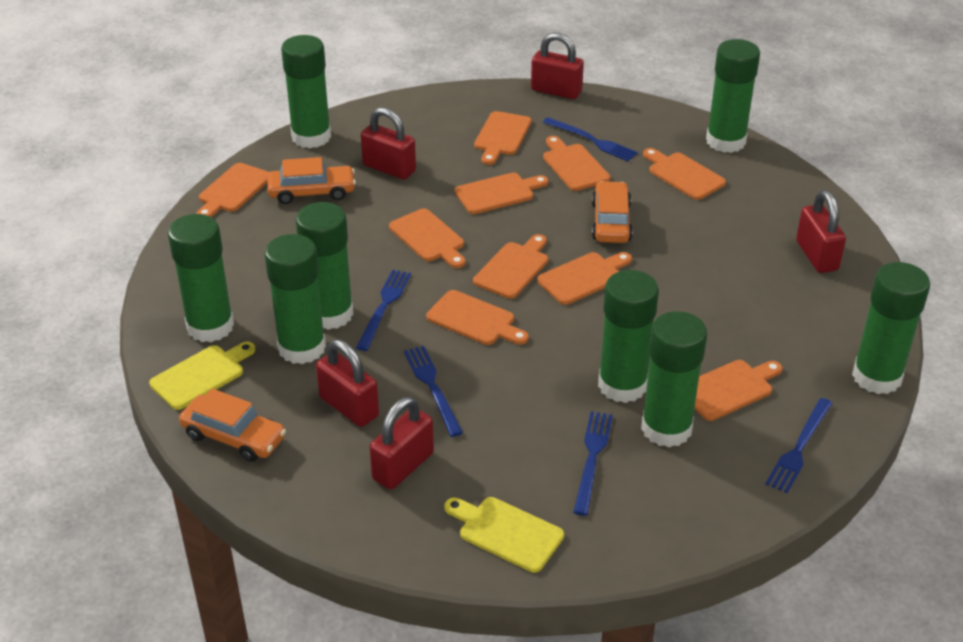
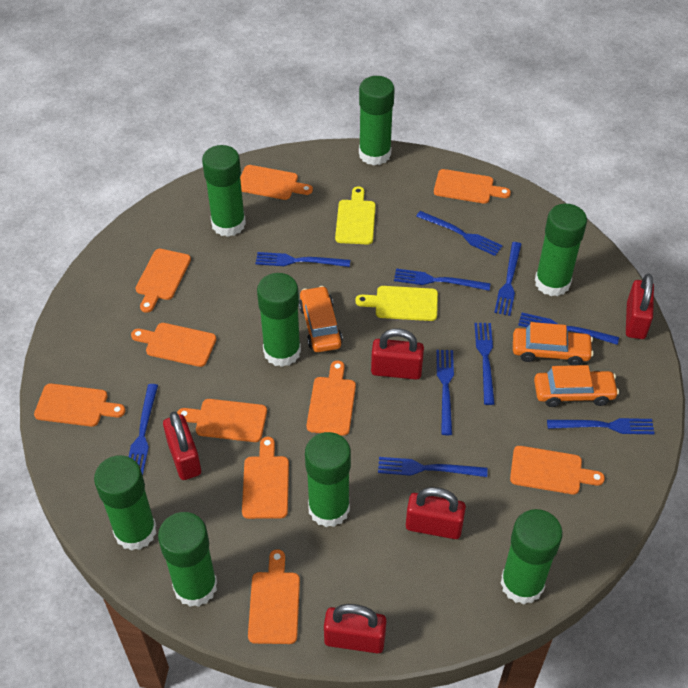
blue fork: 5 -> 10

